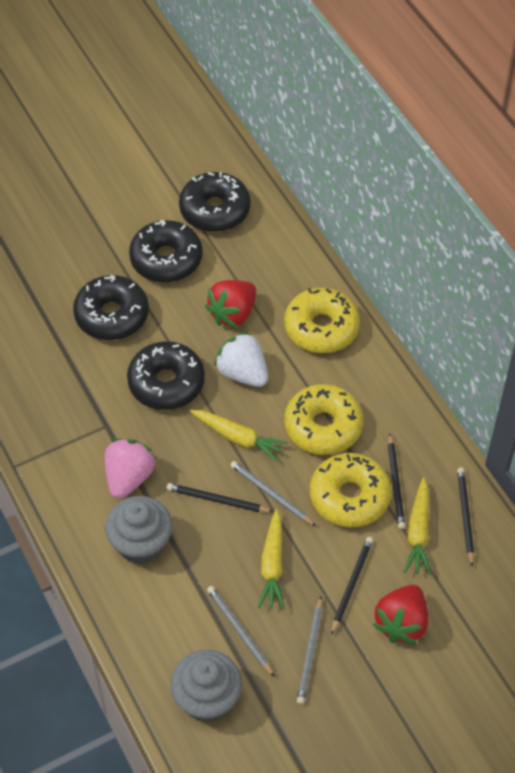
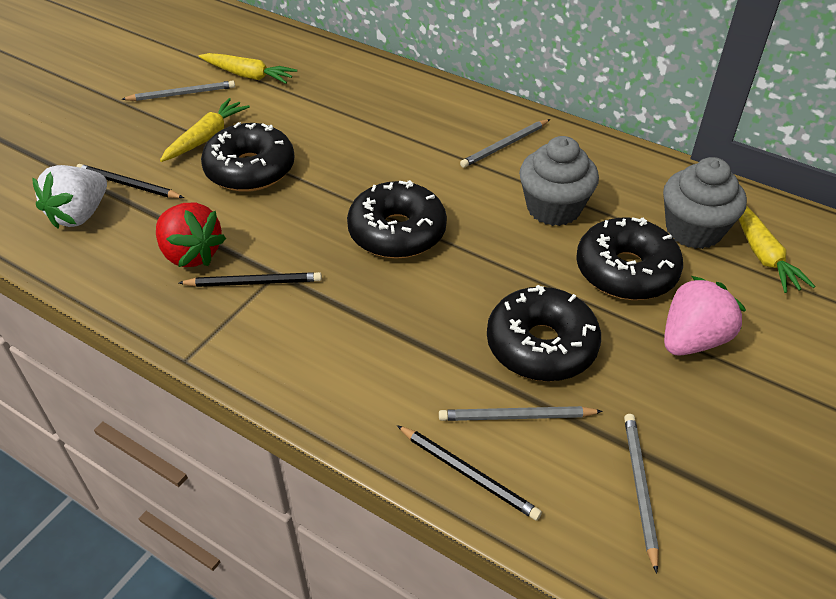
black pencil: 4 -> 3
grey pencil: 3 -> 4
red strawberry: 2 -> 1
yellow donut: 3 -> 0

